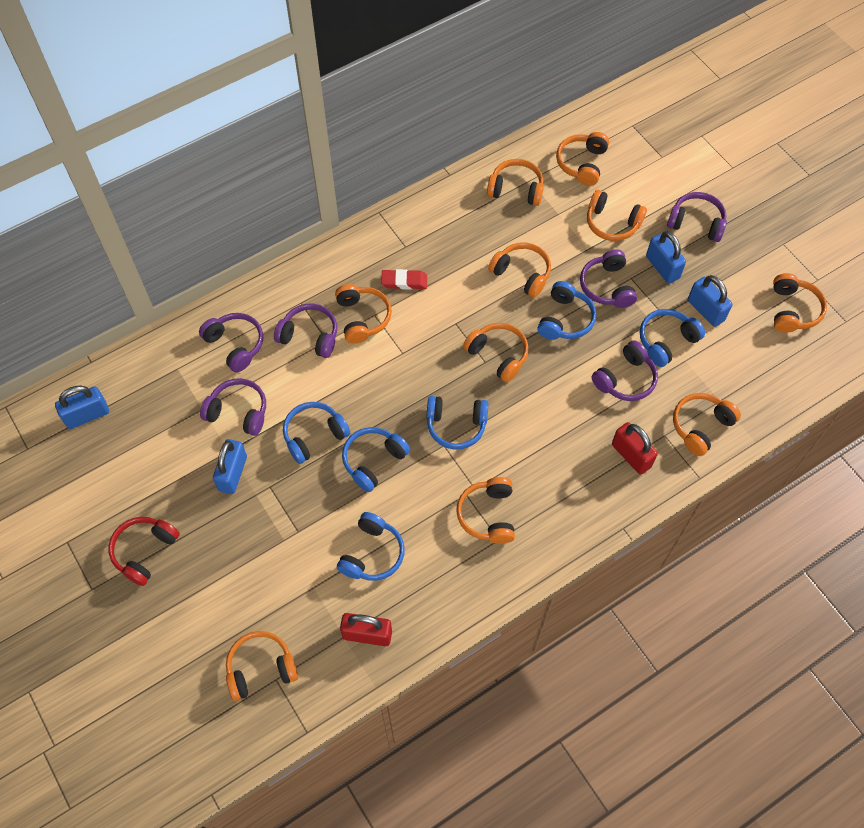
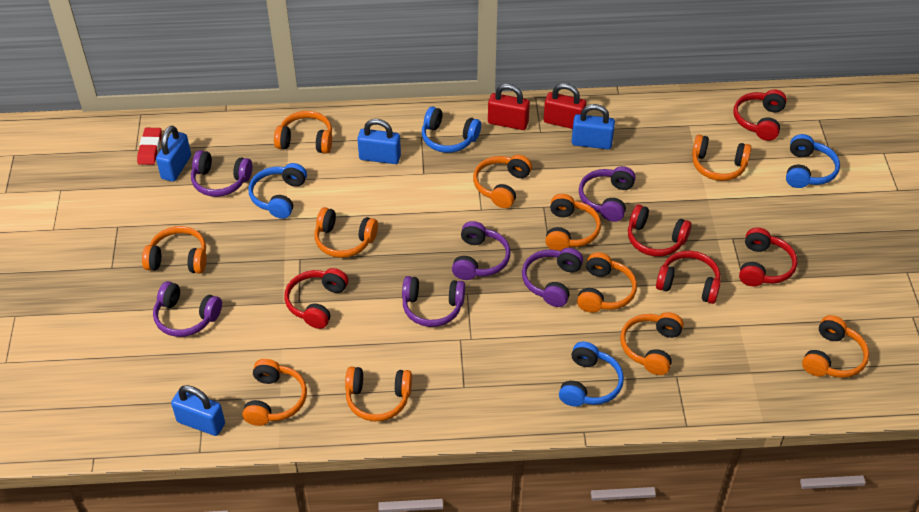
blue headphones: 6 -> 4
orange headphones: 10 -> 11
red headphones: 1 -> 5

